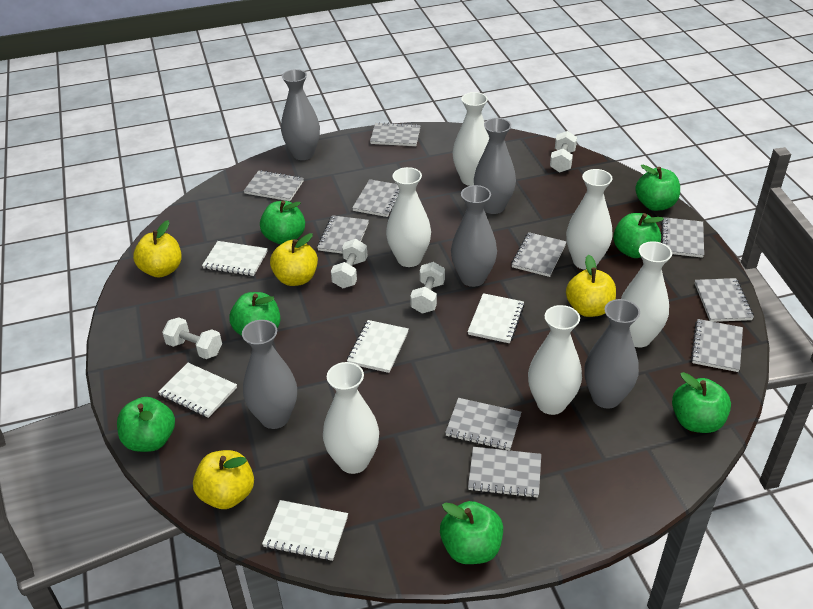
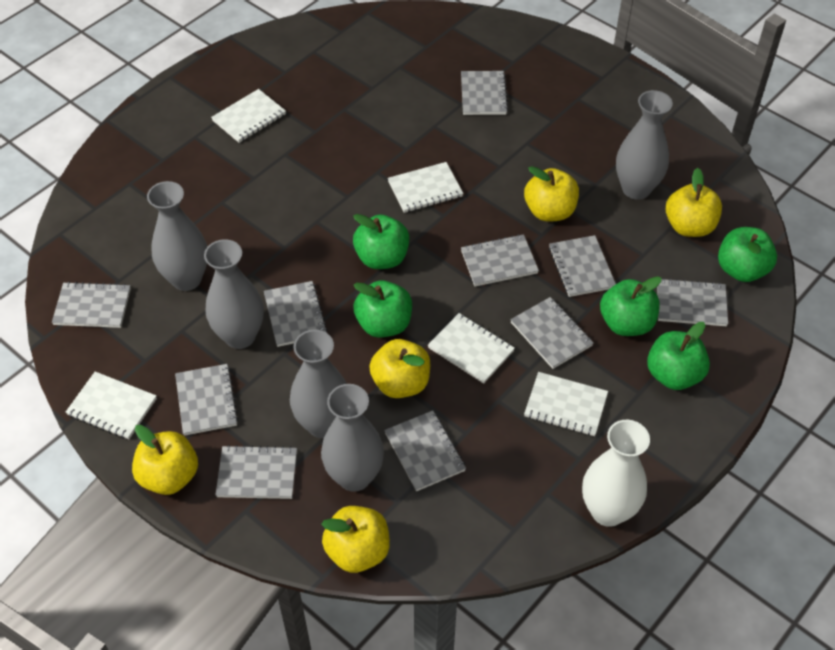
green apple: 7 -> 5
white dumbbell: 4 -> 0
white vase: 6 -> 1
yellow apple: 4 -> 5

